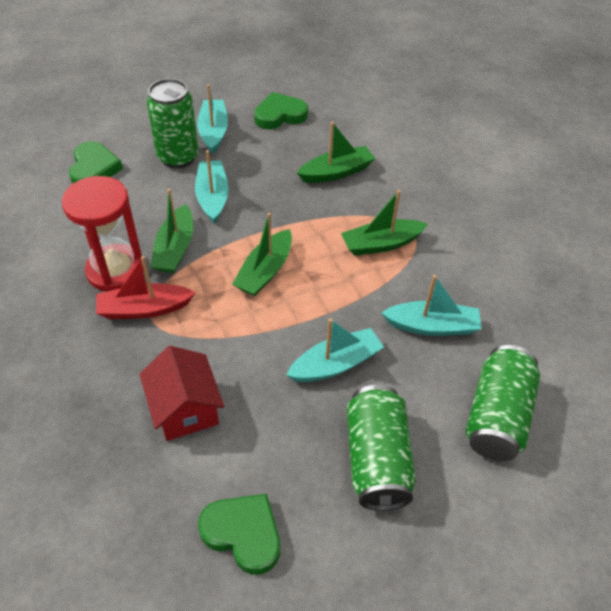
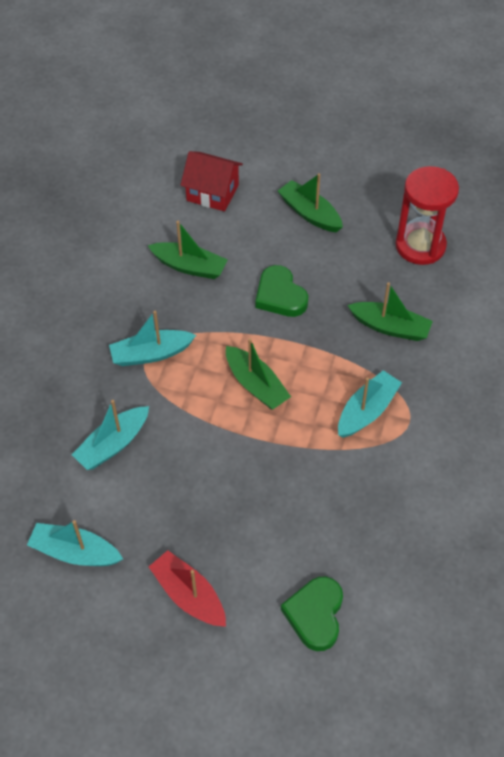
green can: 3 -> 0
green heart: 3 -> 2

